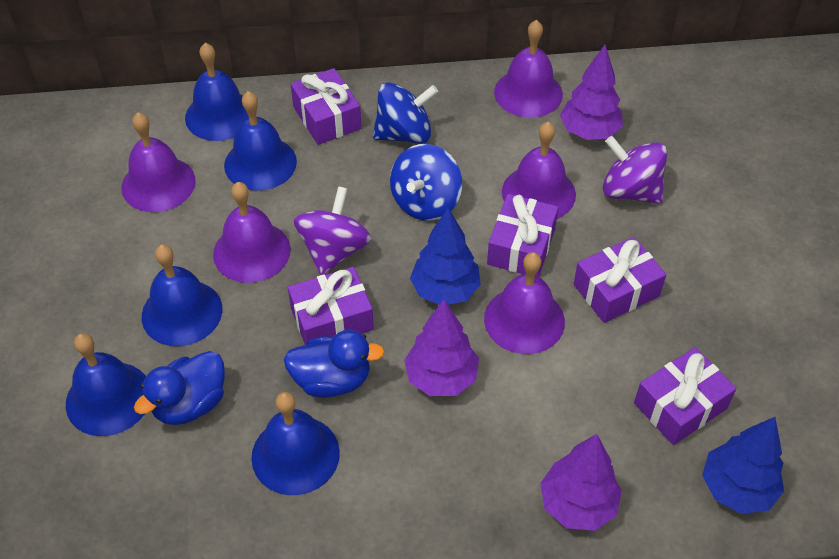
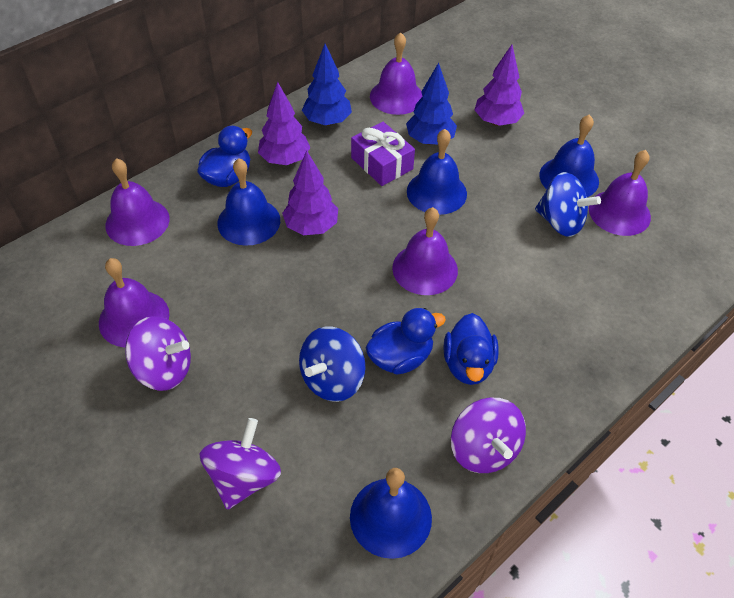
blue bell: 5 -> 4
blue duck: 2 -> 3
purple gift: 5 -> 1
purple spinning top: 2 -> 3

